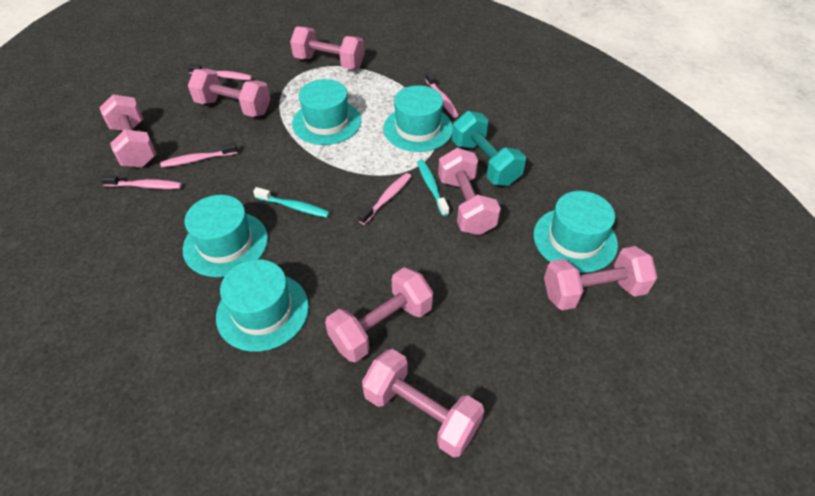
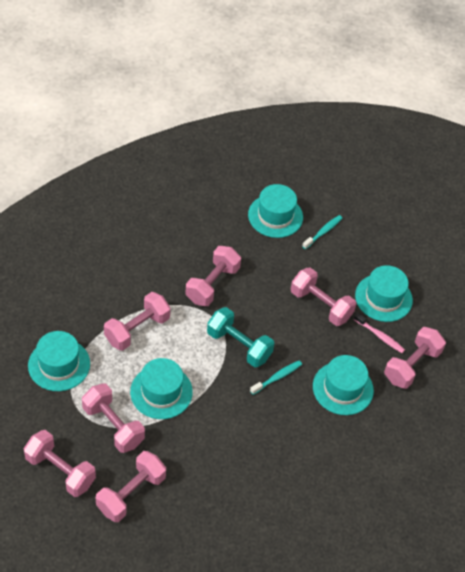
pink toothbrush: 5 -> 1

